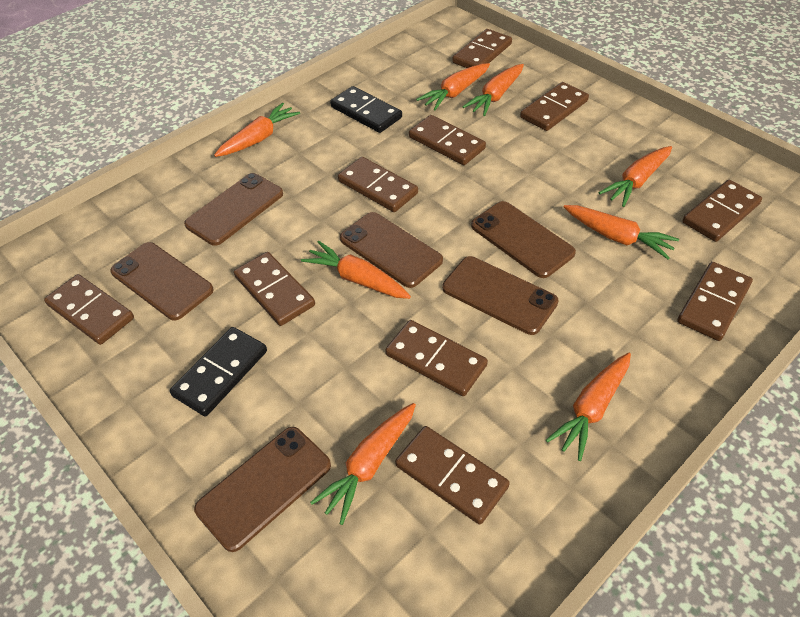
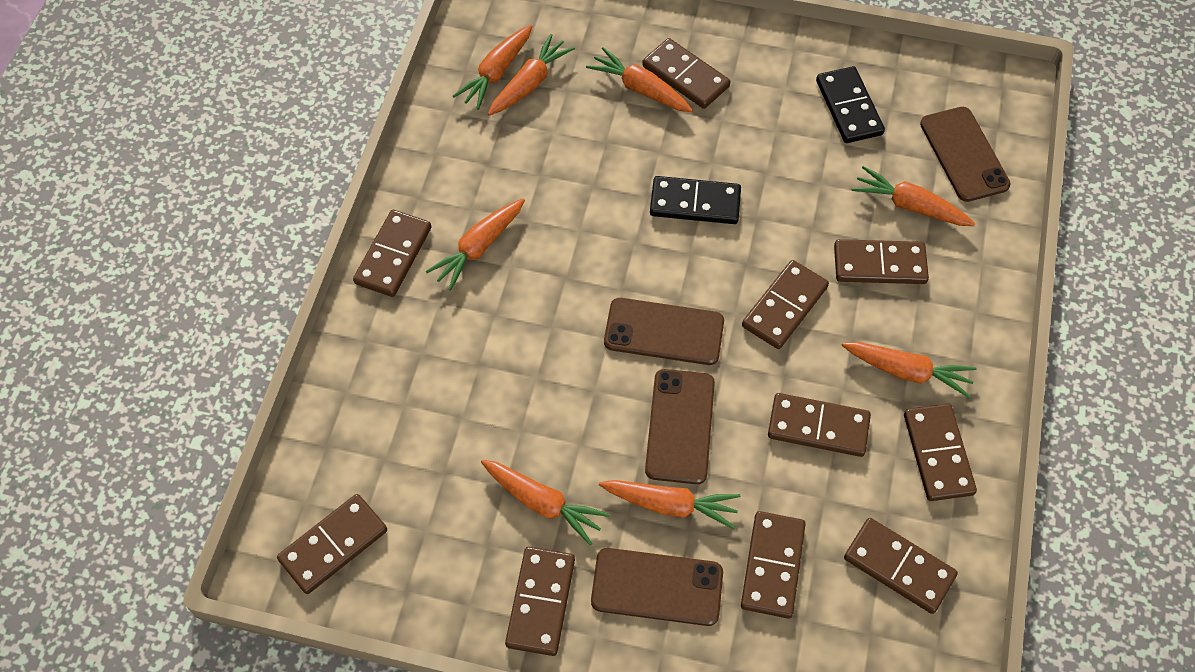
brown phone: 6 -> 4

